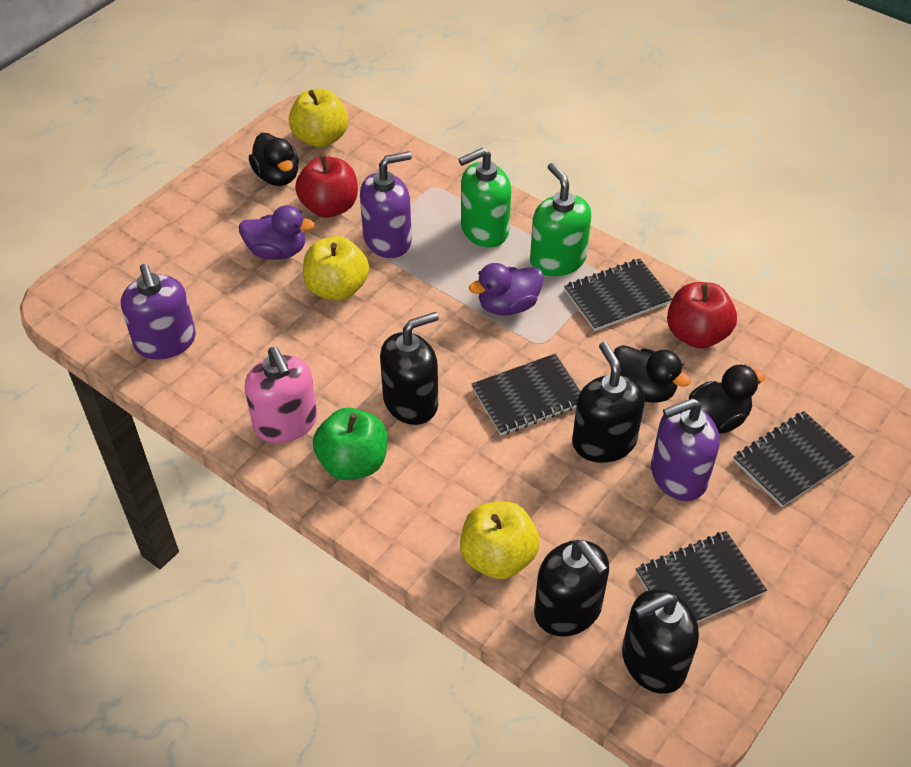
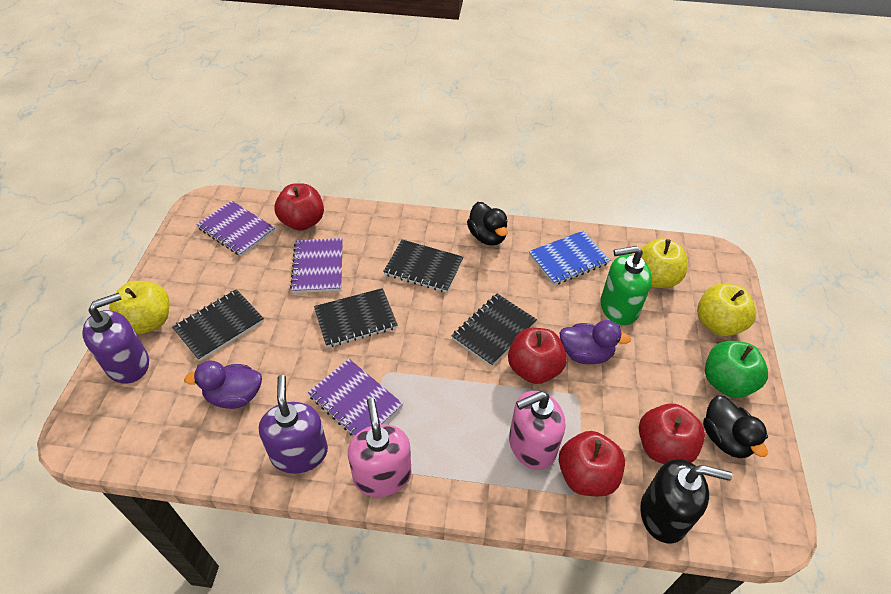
black duck: 3 -> 2
black soap dispenser: 4 -> 1
blue notebook: 0 -> 1
green soap dispenser: 2 -> 1
pink soap dispenser: 1 -> 2
purple notebook: 0 -> 3
purple soap dispenser: 3 -> 2
red apple: 2 -> 4

